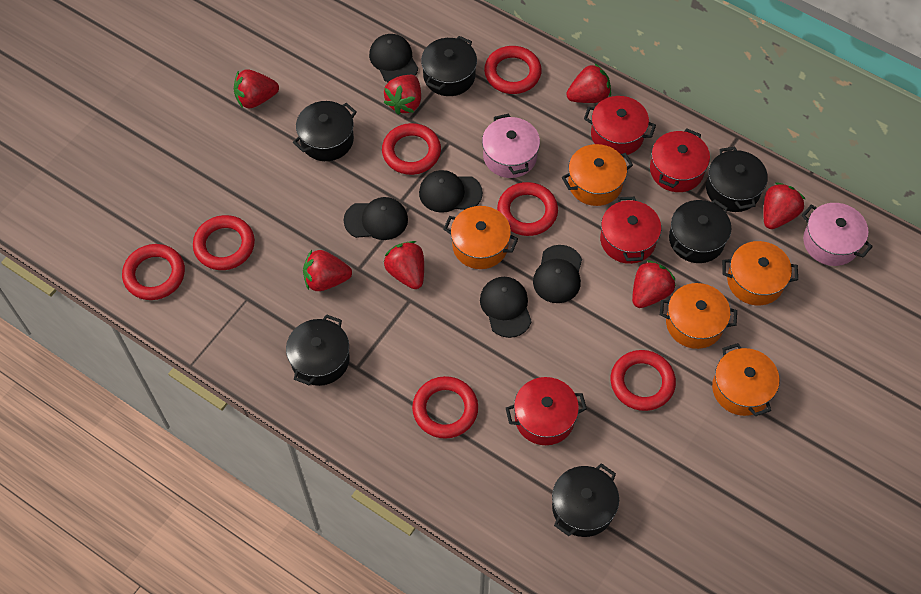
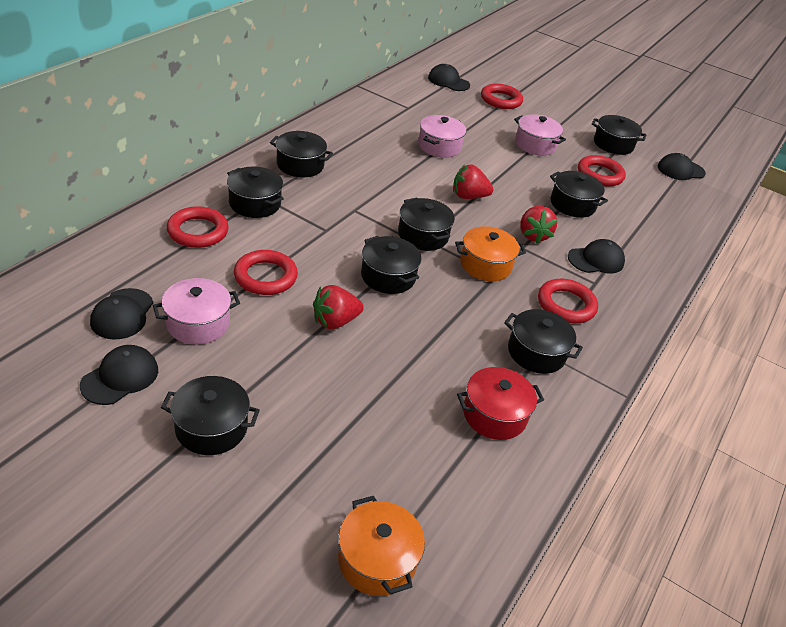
black pot: 6 -> 8
orange pot: 5 -> 2
pink pot: 2 -> 3
red pot: 4 -> 1
red ring: 7 -> 5
red strawberry: 7 -> 3

